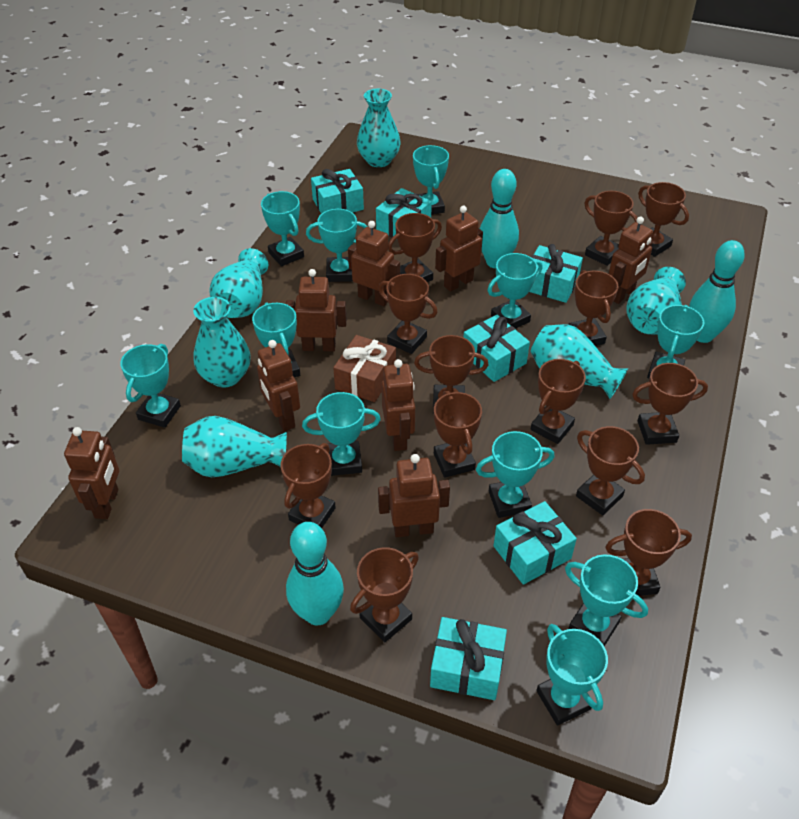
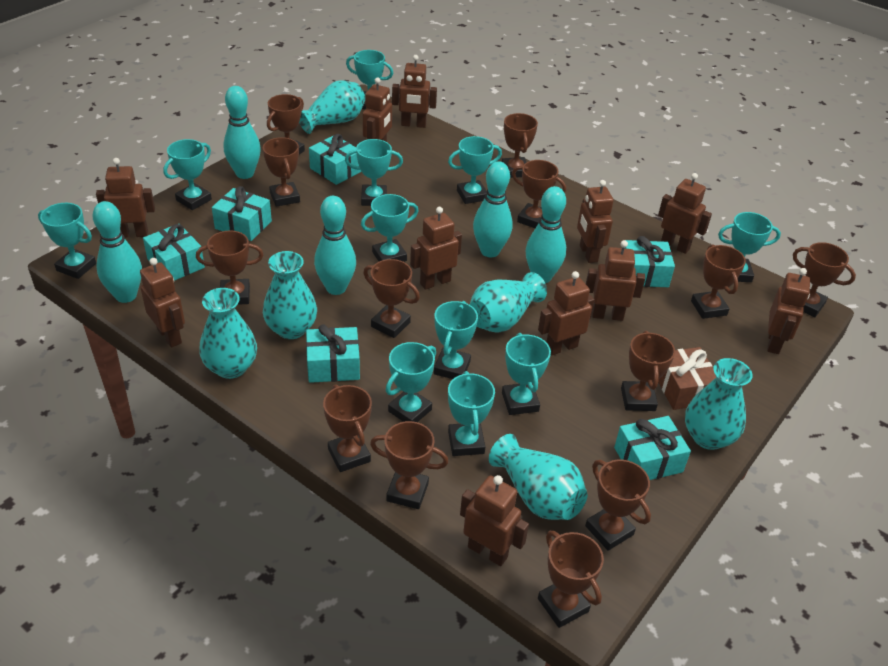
brown robot: 8 -> 11
turquoise bowling pin: 3 -> 5

